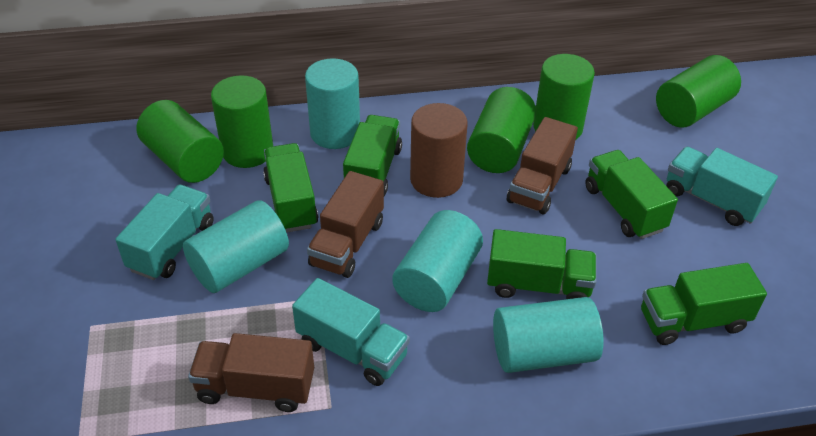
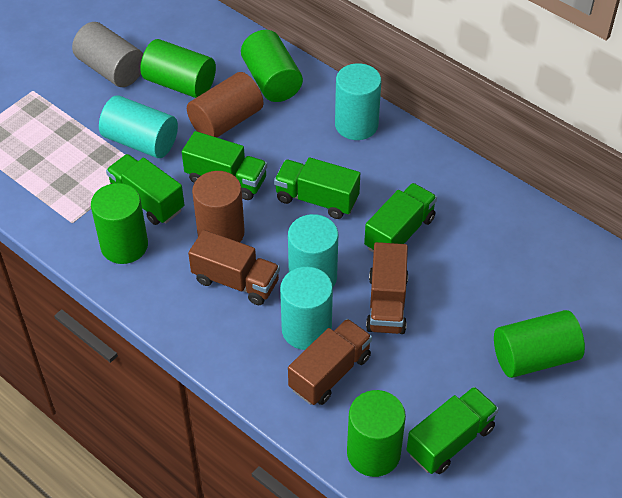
brown cylinder: 1 -> 2
grey cylinder: 0 -> 1
turquoise truck: 3 -> 0

